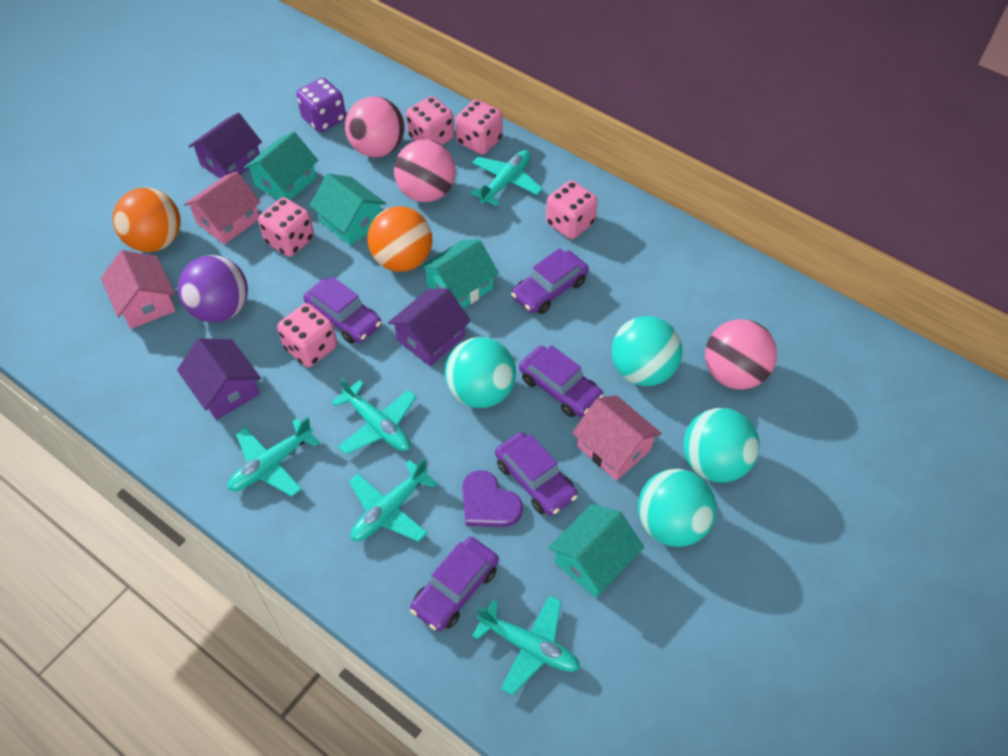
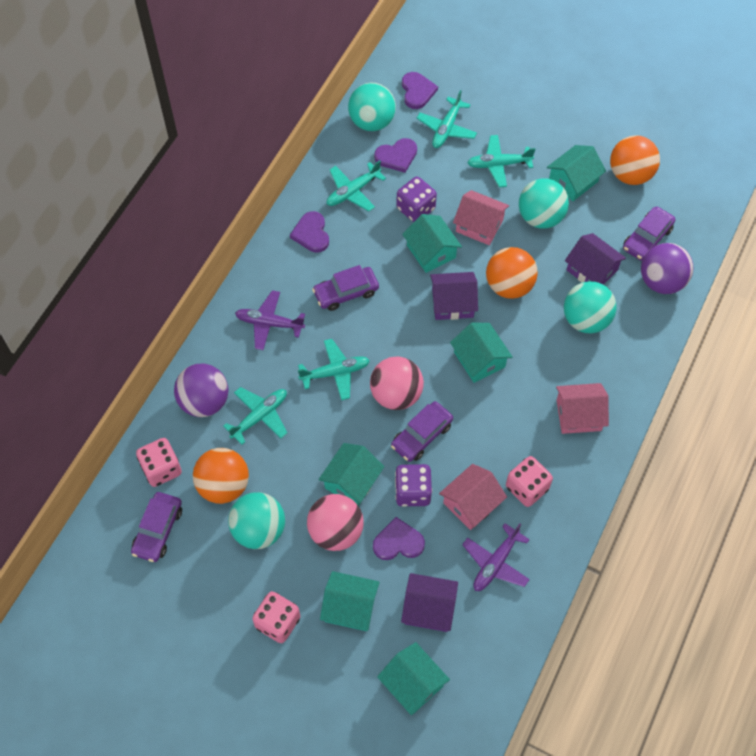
orange ball: 2 -> 3
pink ball: 3 -> 2
pink dice: 5 -> 3
purple ball: 1 -> 2
purple car: 5 -> 4
purple dice: 1 -> 2
purple heart: 1 -> 4
purple plane: 0 -> 2
turquoise house: 4 -> 6

